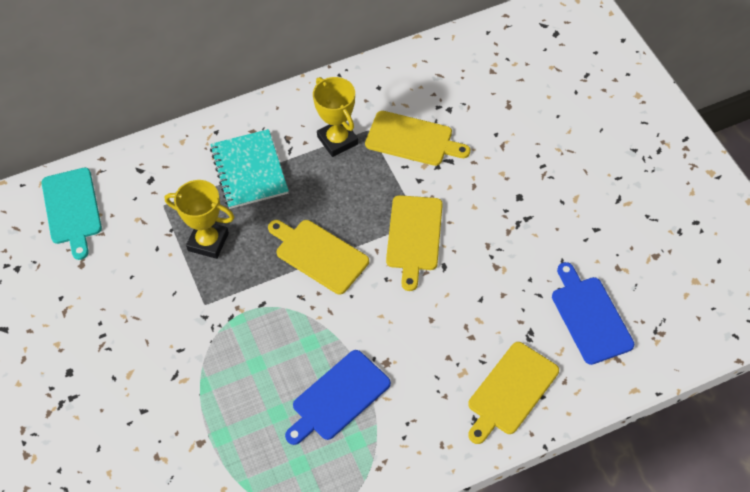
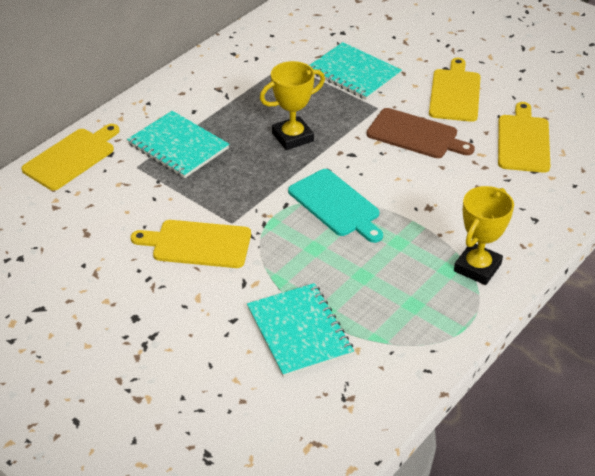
blue cutting board: 2 -> 0
brown cutting board: 0 -> 1
turquoise notebook: 1 -> 3

